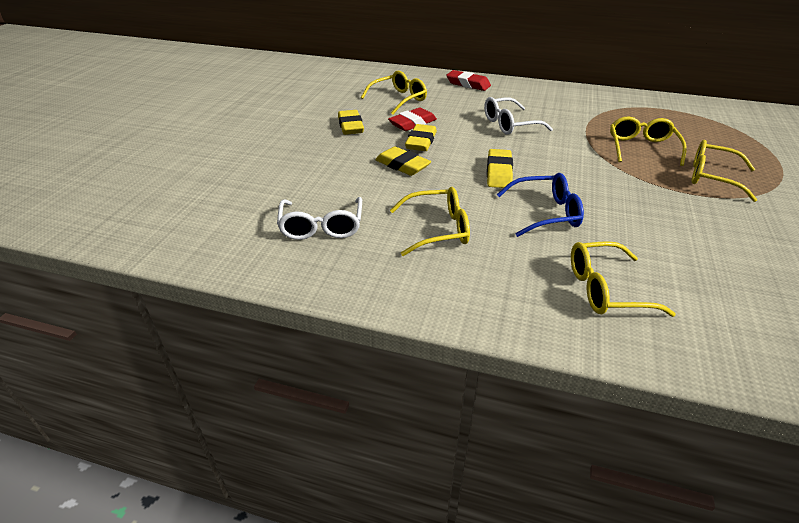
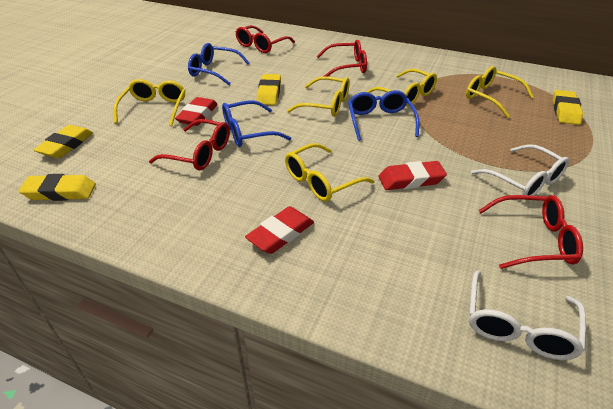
blue glasses: 1 -> 3
red eraser: 2 -> 3
red glasses: 0 -> 4

